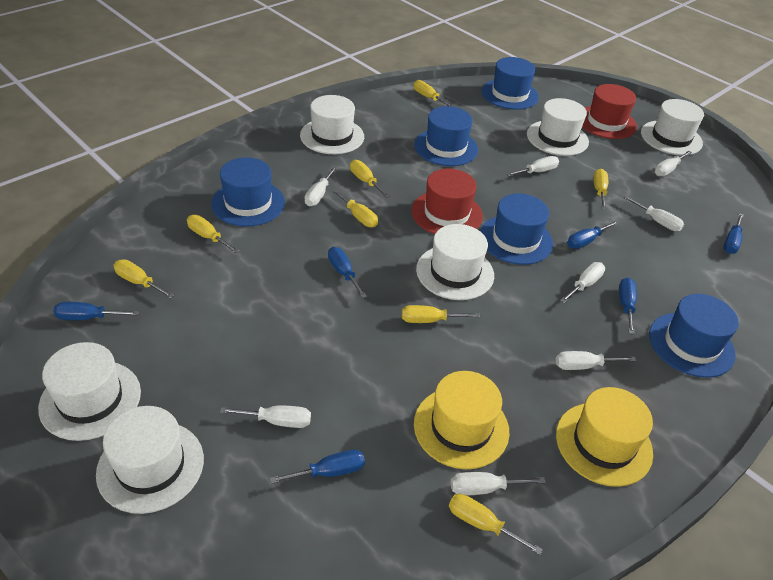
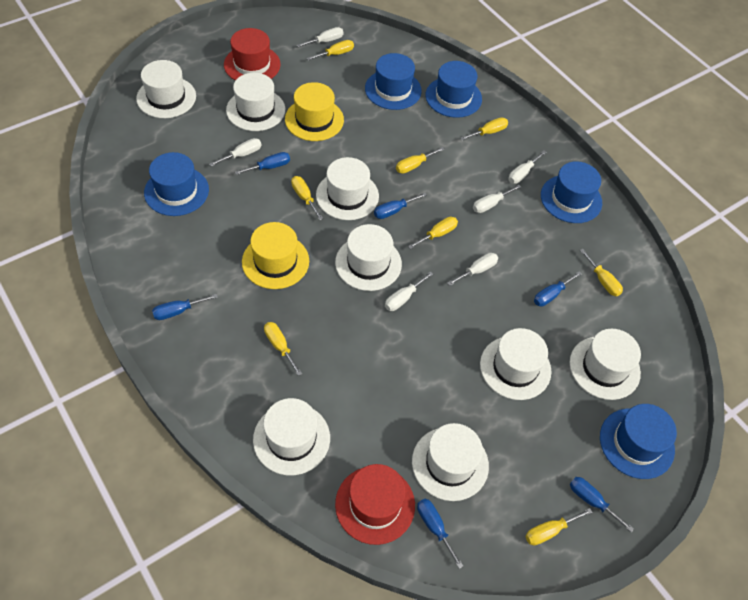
white hat: 6 -> 8
white screwdriver: 8 -> 6

